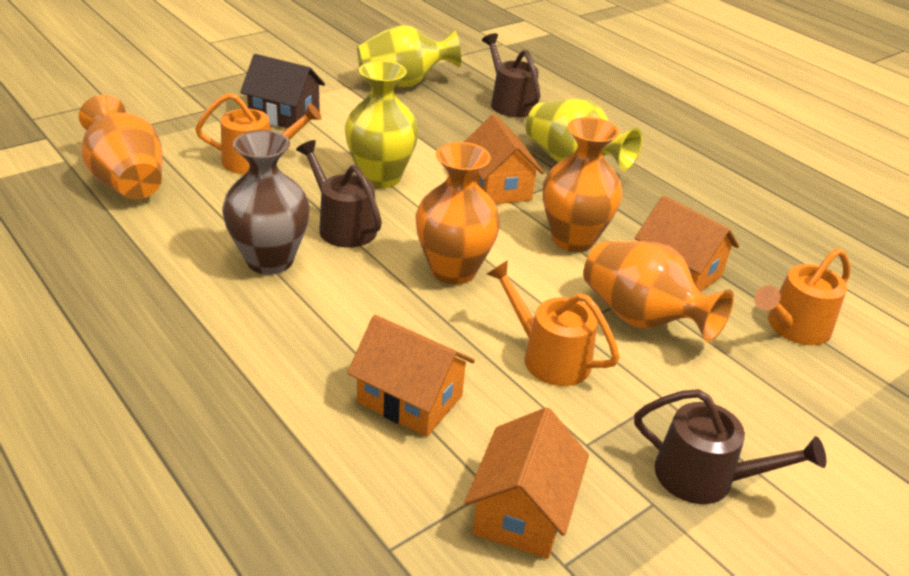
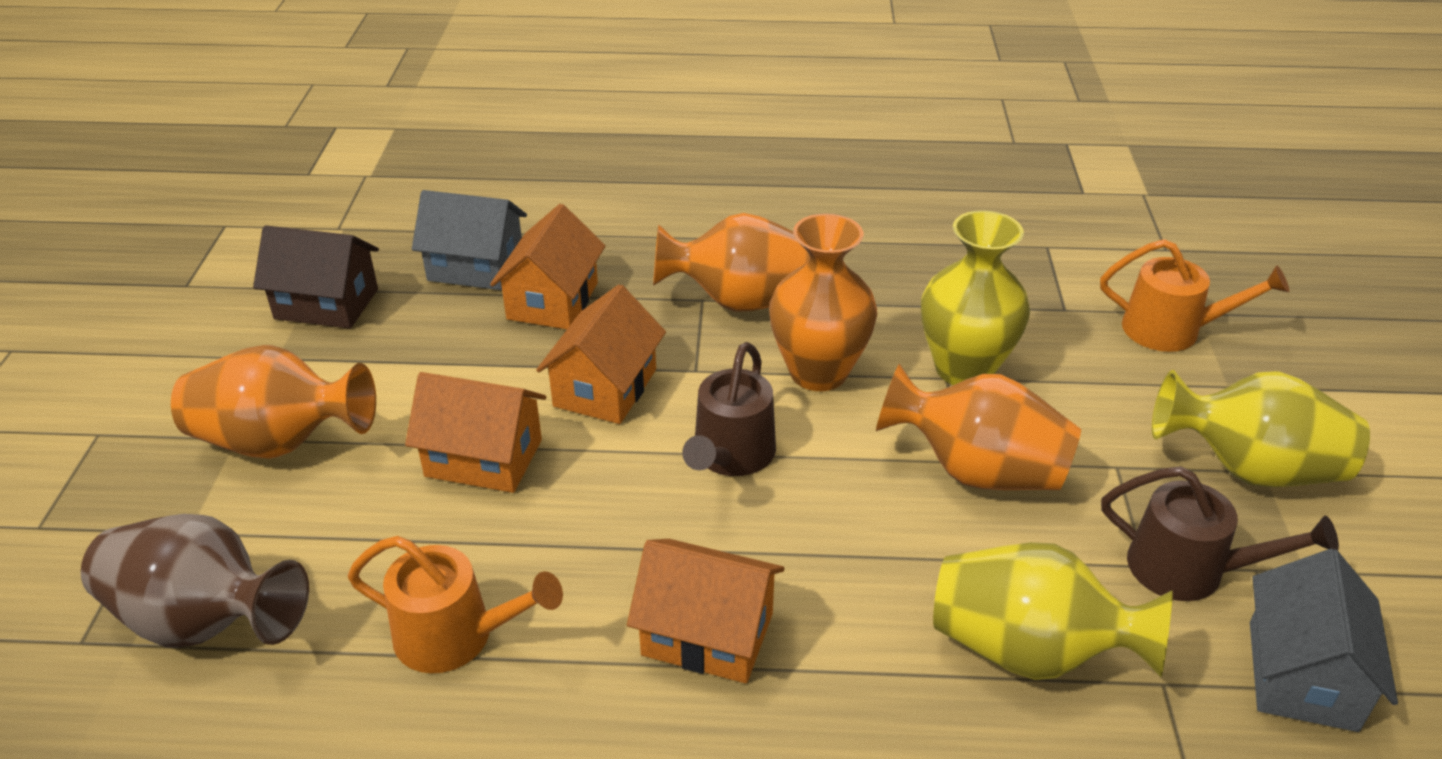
brown watering can: 3 -> 2
grey house: 0 -> 2
orange watering can: 3 -> 2

